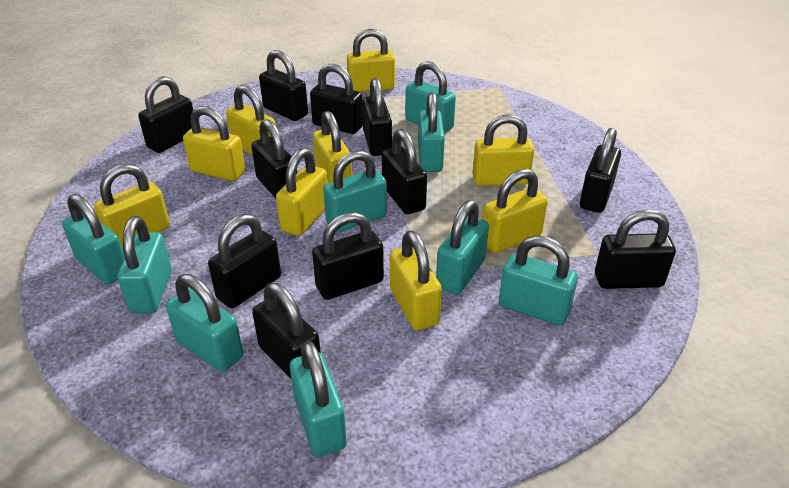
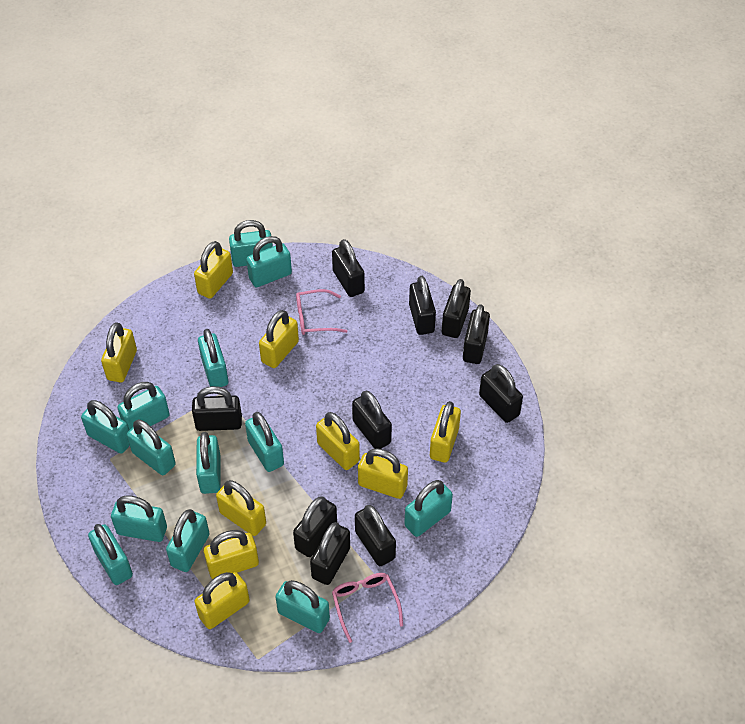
black padlock: 11 -> 10
pink glasses: 0 -> 2
turquoise padlock: 9 -> 13

